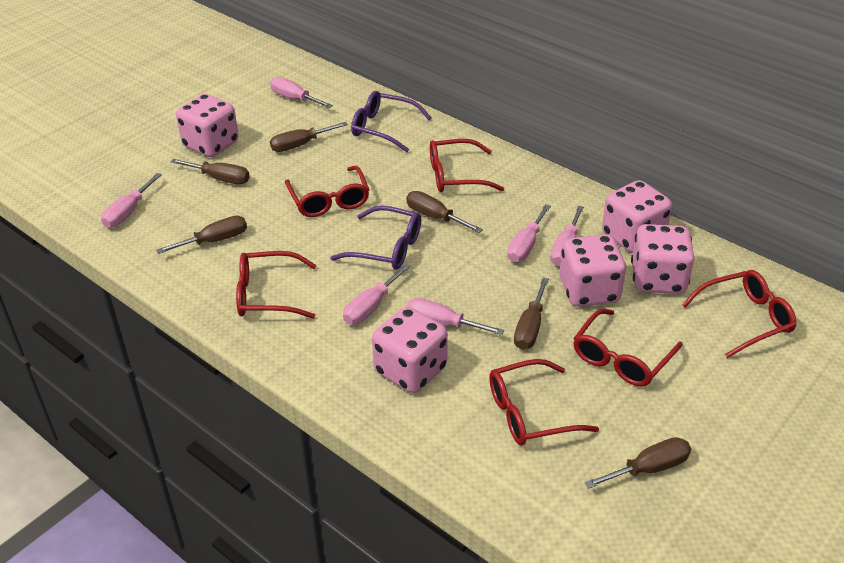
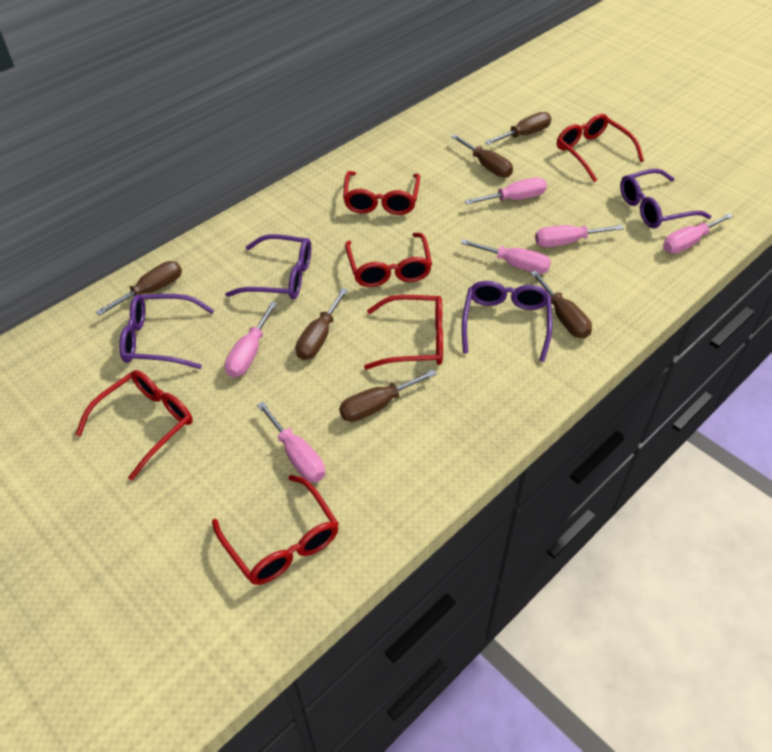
pink dice: 5 -> 0
purple glasses: 2 -> 4

